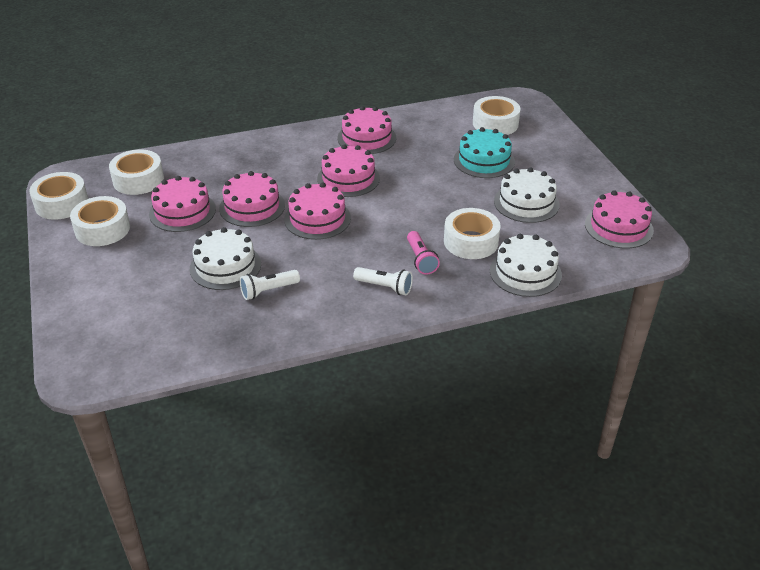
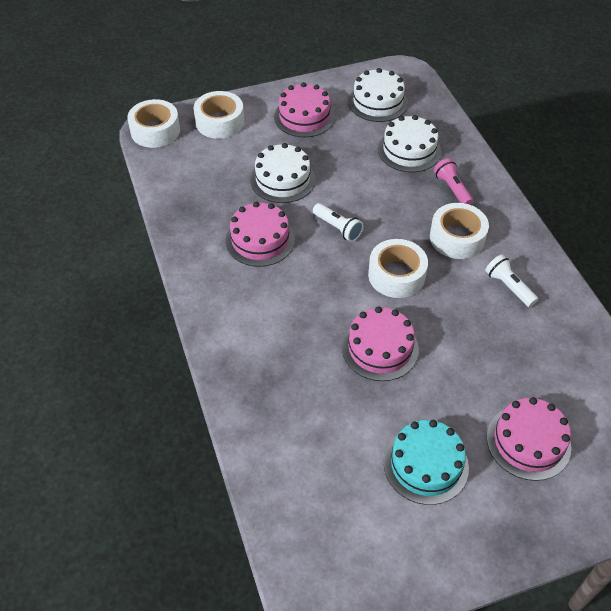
pink cake: 6 -> 4
white tape: 5 -> 4

